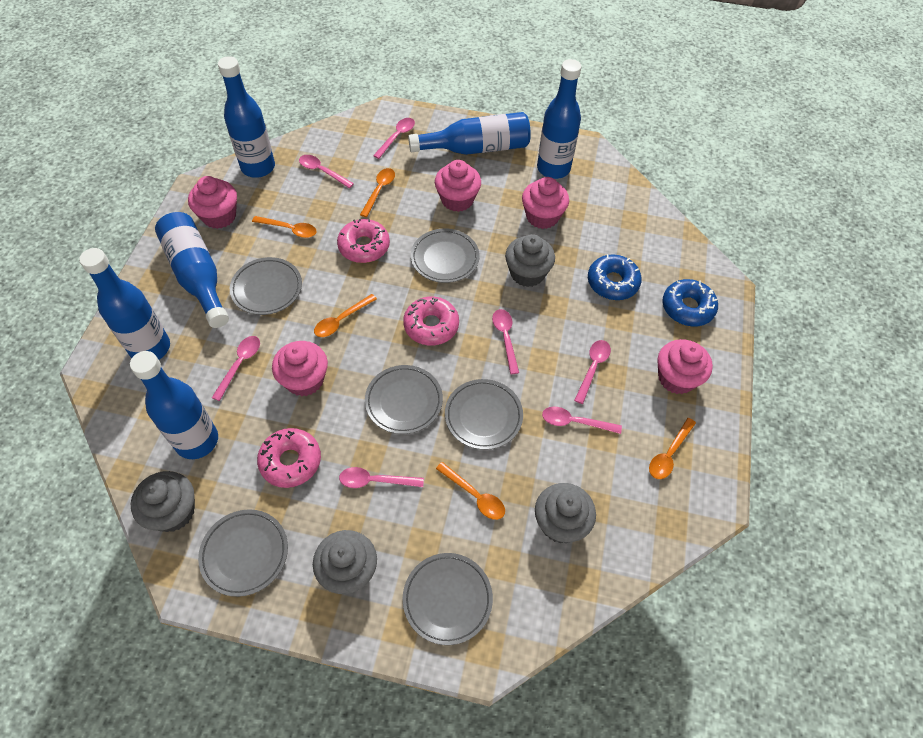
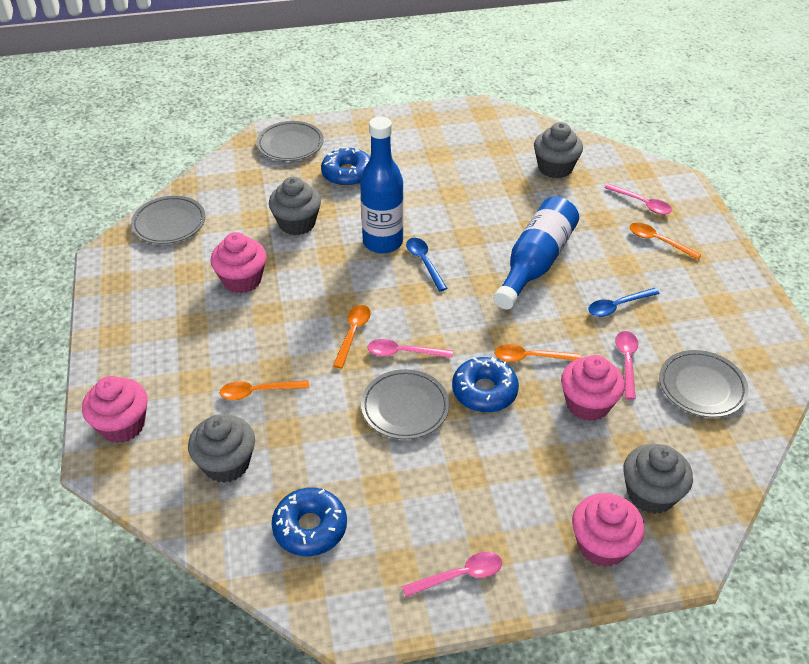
blue bottle: 6 -> 2
blue donut: 2 -> 3
blue spoon: 0 -> 2
grey plate: 6 -> 4
orange spoon: 5 -> 4
pink cupcake: 5 -> 4
pink donut: 3 -> 0
pink spoon: 7 -> 4

